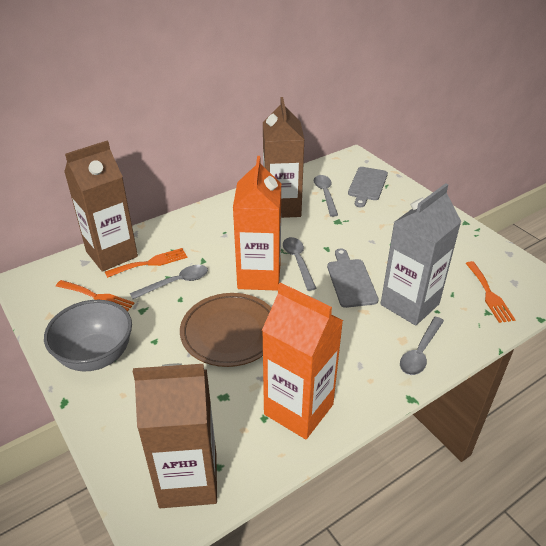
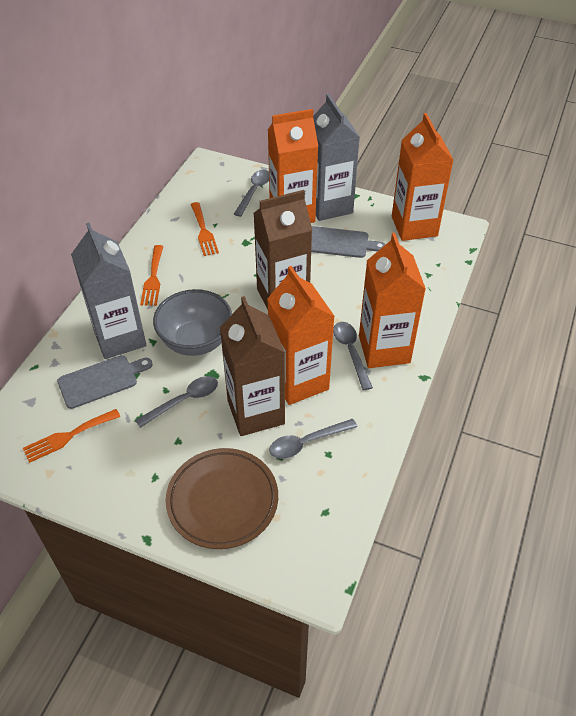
brown carton: 3 -> 2
grey carton: 1 -> 2
orange carton: 2 -> 4

